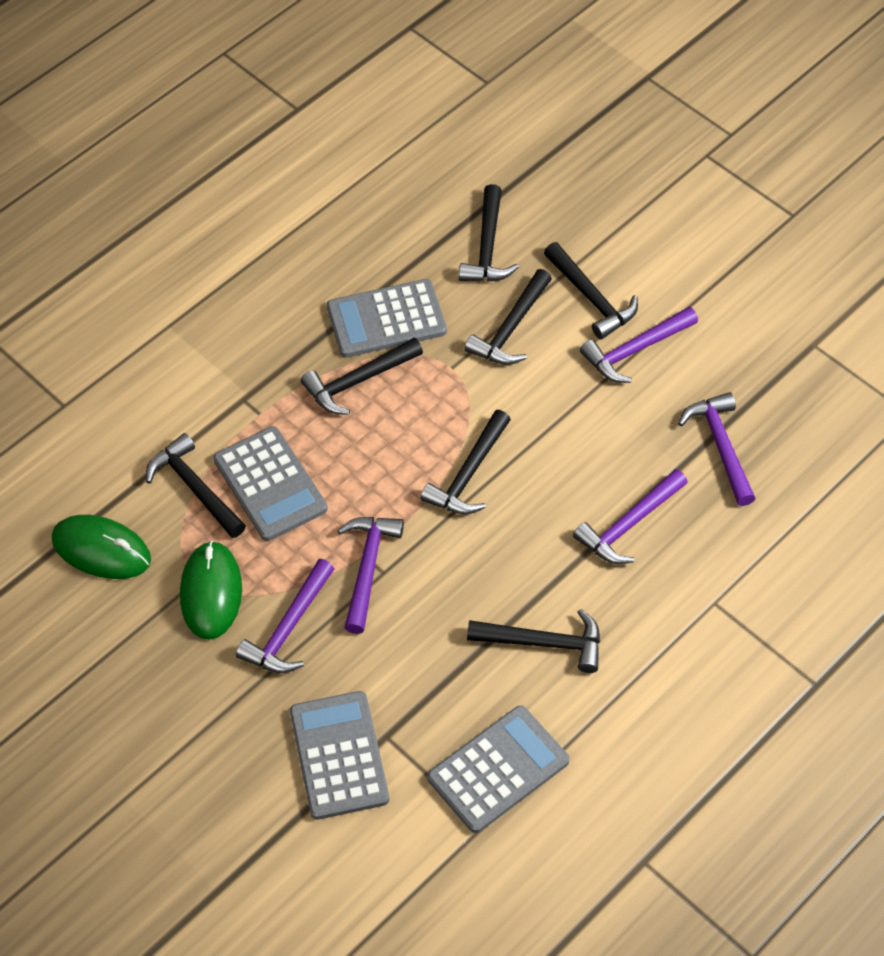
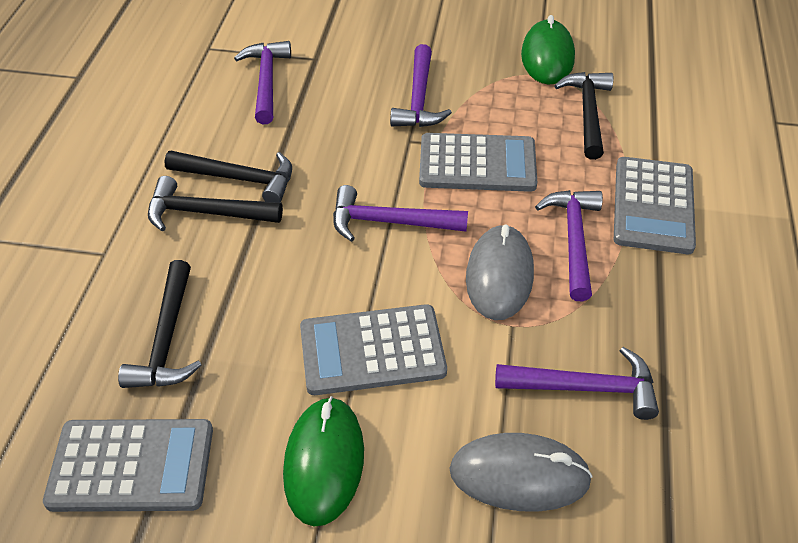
black hammer: 7 -> 4
grey mouse: 0 -> 2

